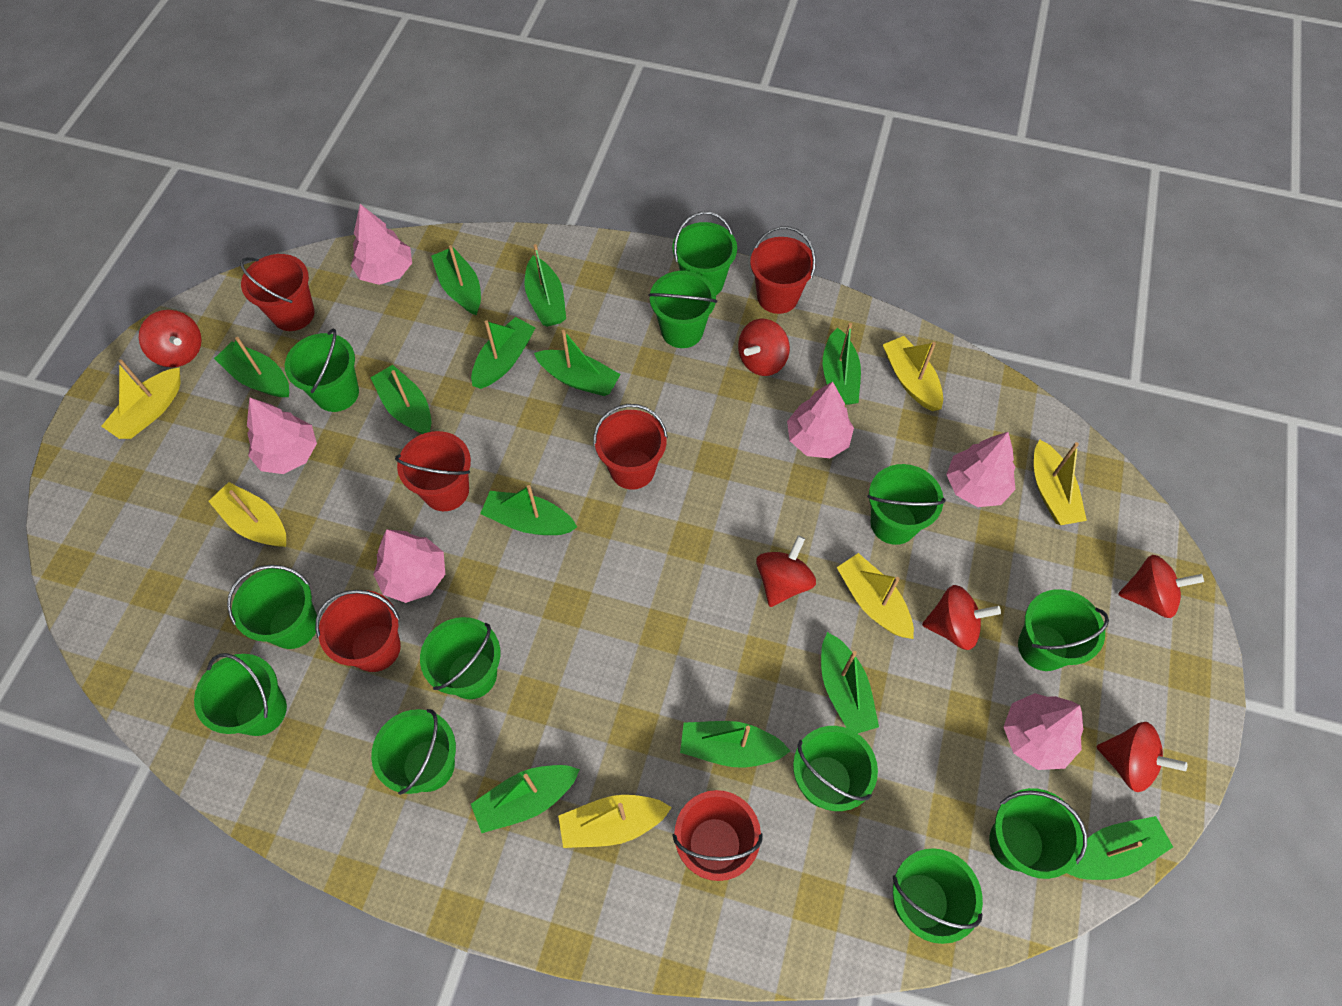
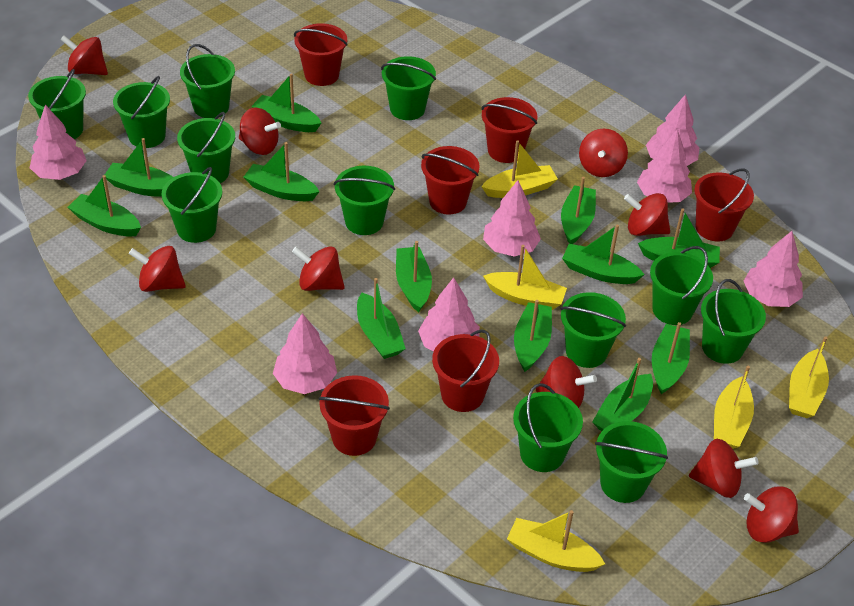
pink tree: 6 -> 7
red spinning top: 6 -> 9
yellow boat: 6 -> 5

